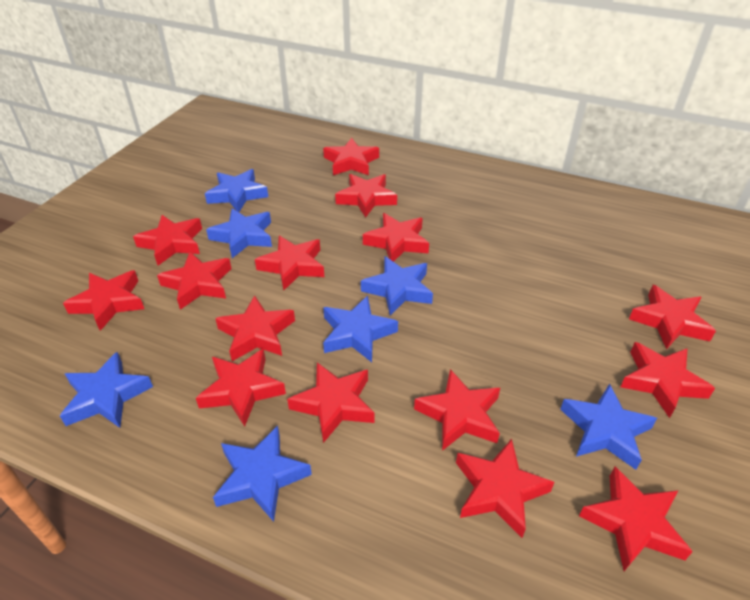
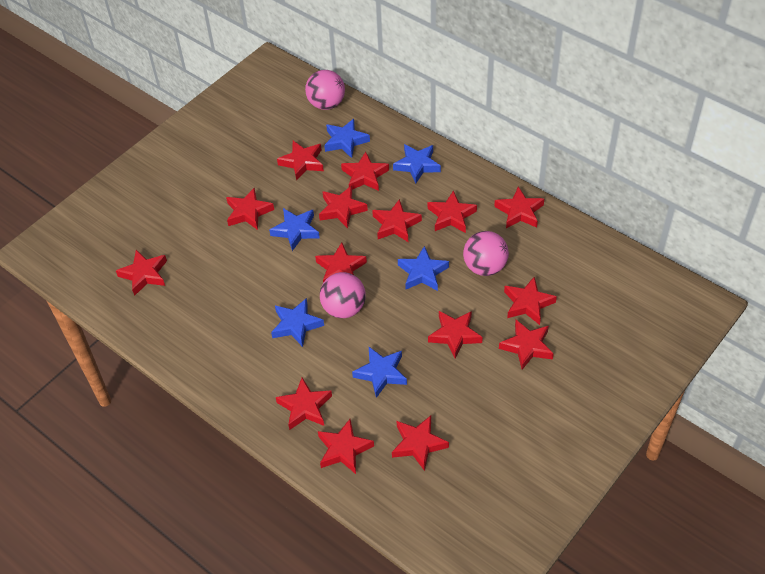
blue star: 7 -> 6
pink ball: 0 -> 3

